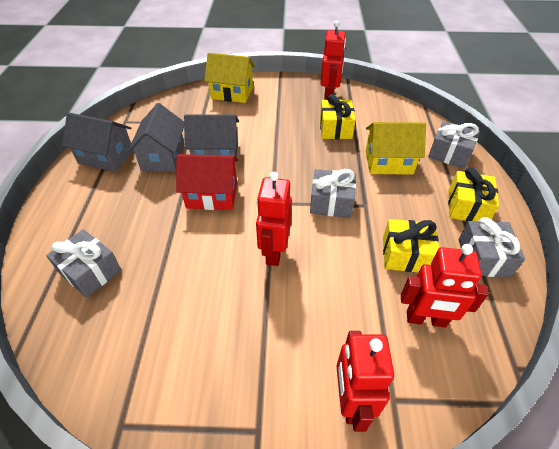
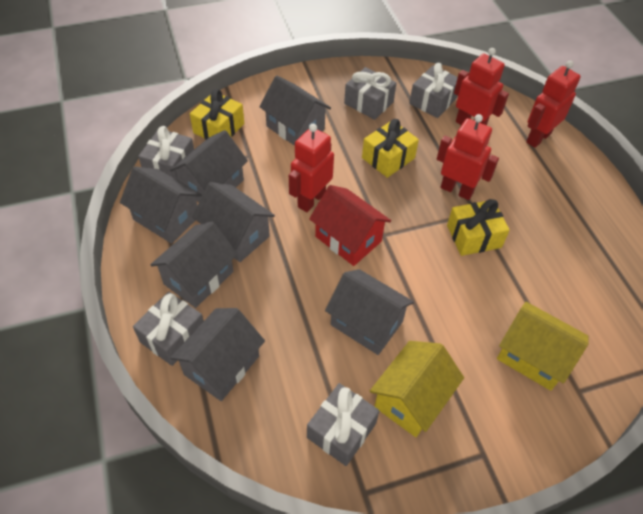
grey gift: 4 -> 5
grey house: 3 -> 7

